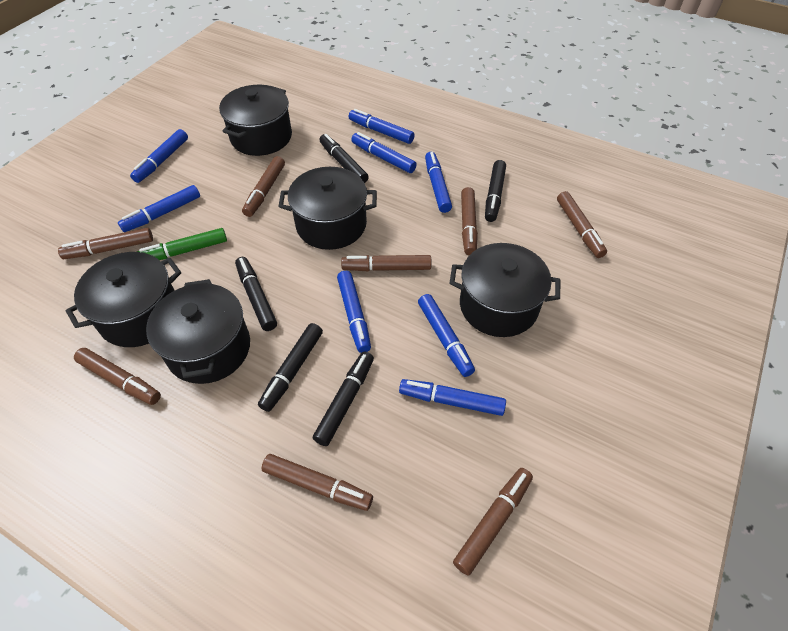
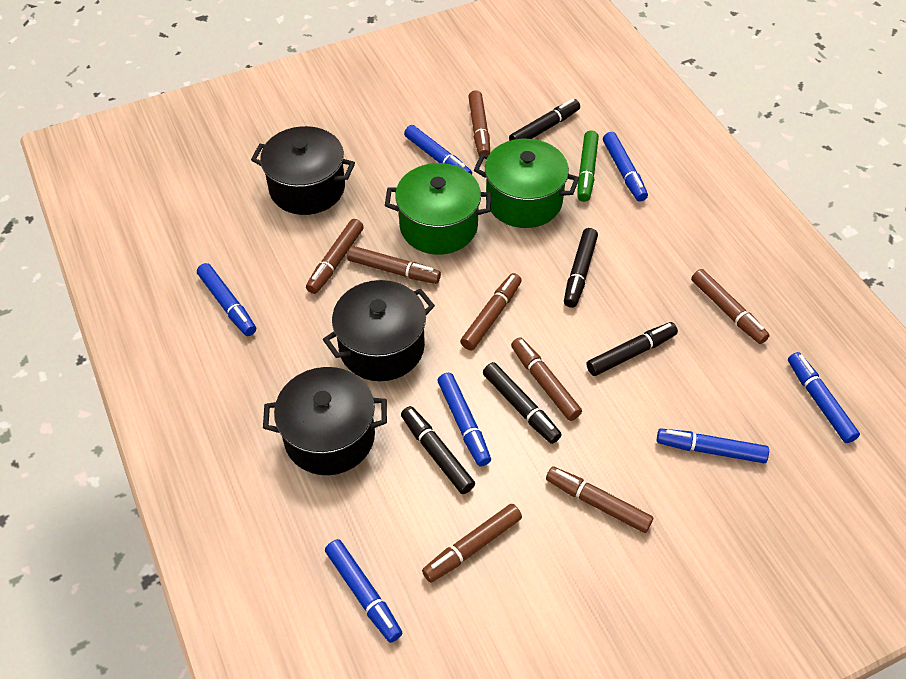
black pot: 5 -> 3
blue marker: 8 -> 7
green pot: 0 -> 2

